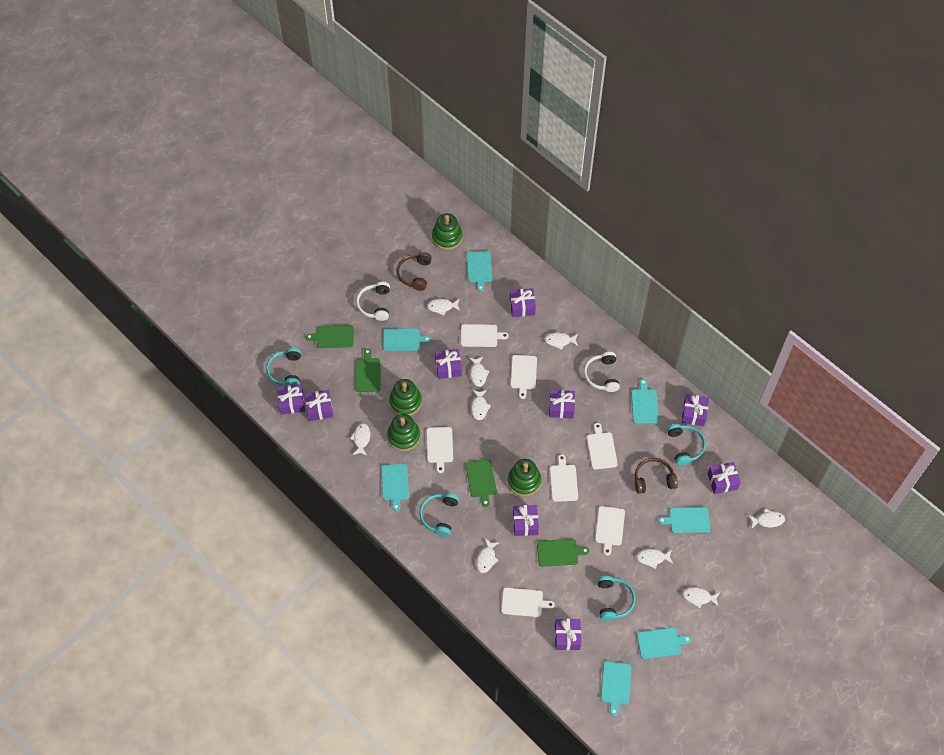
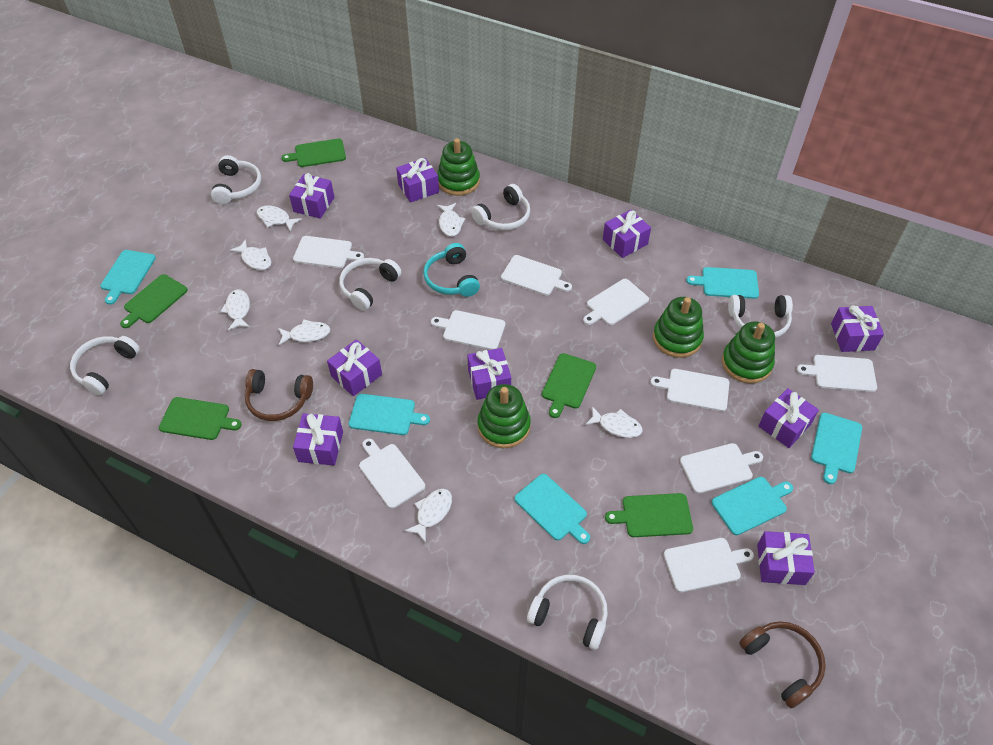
green cutting board: 4 -> 5
turquoise cutting board: 7 -> 6
turquoise headphones: 4 -> 1
white cutting board: 7 -> 9
white fish: 9 -> 7
white headphones: 2 -> 6

